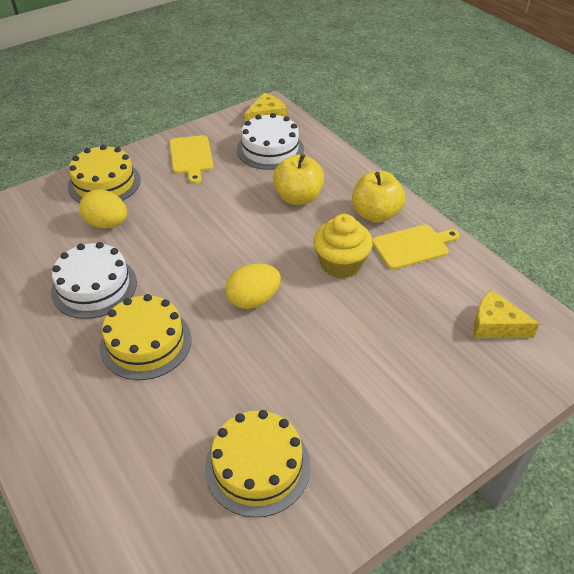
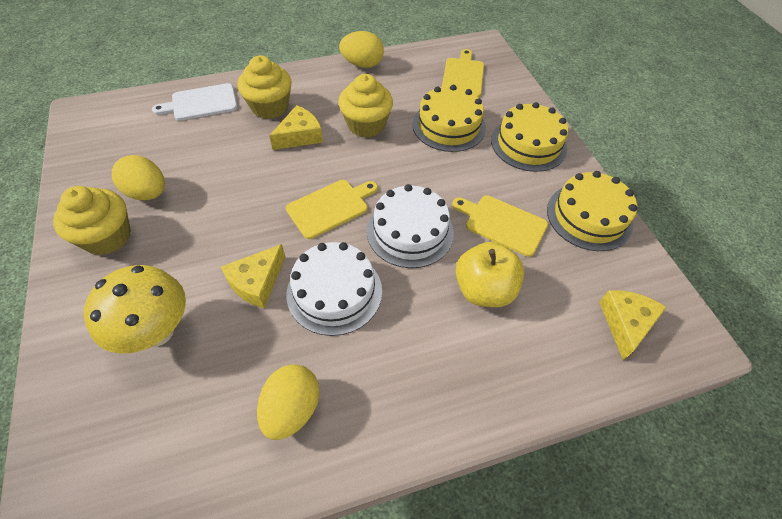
white cutting board: 0 -> 1
yellow apple: 2 -> 1
yellow cheese: 2 -> 3
yellow cupcake: 1 -> 3
yellow cutting board: 2 -> 3
yellow egg: 2 -> 3
yellow mushroom: 0 -> 1

